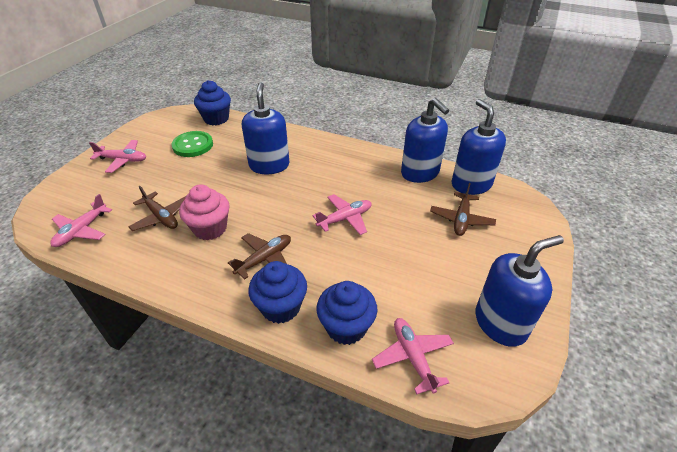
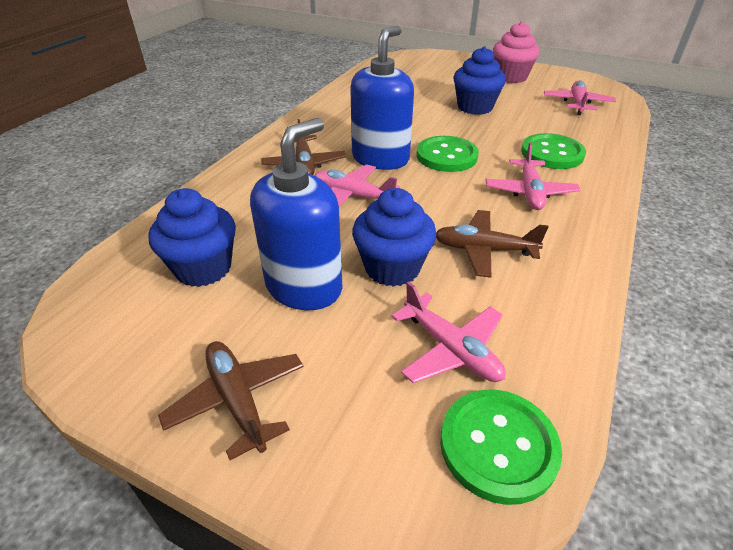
blue soap dispenser: 4 -> 2
green button: 1 -> 3

